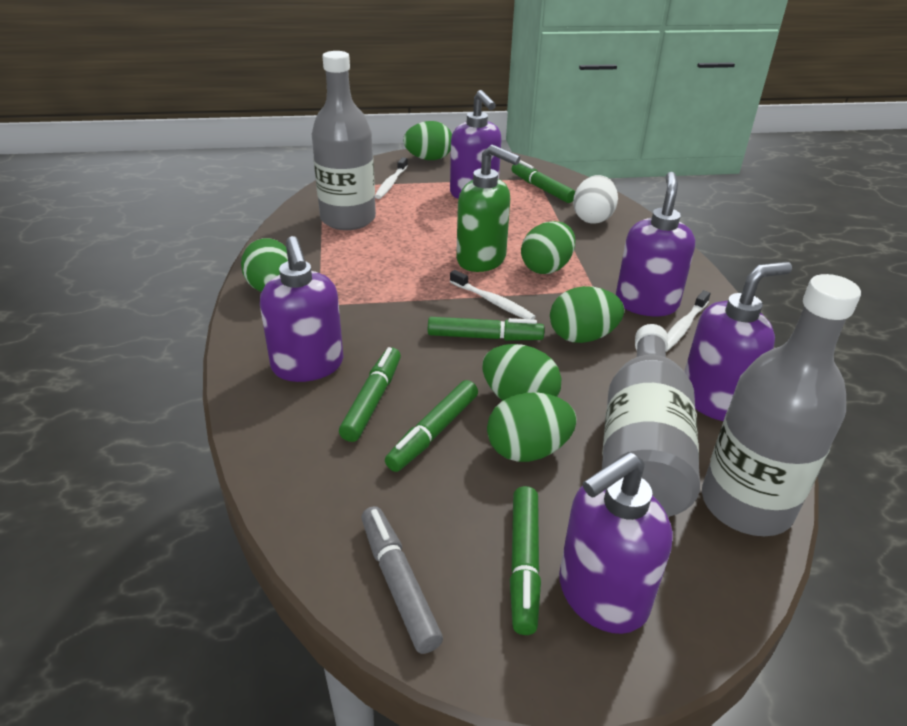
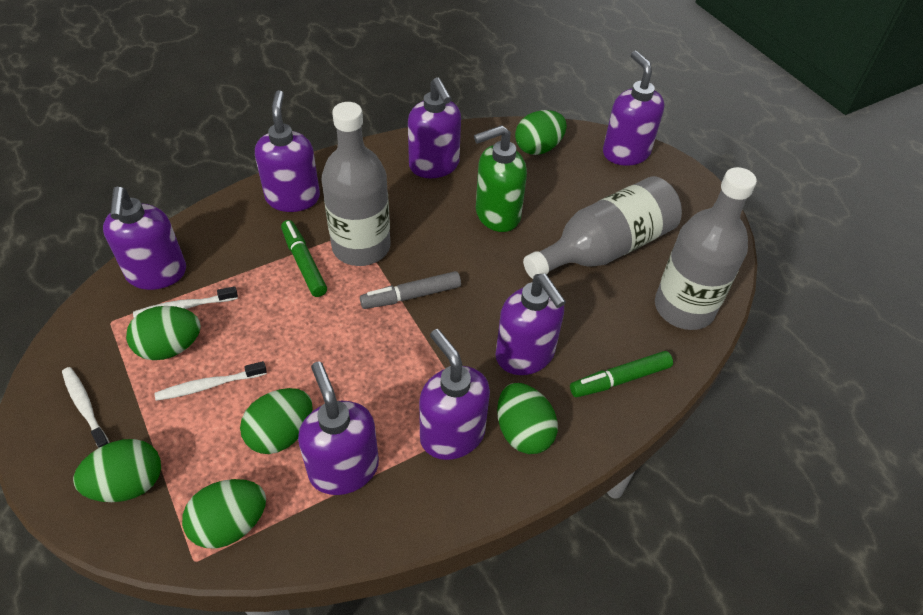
green marker: 5 -> 2
purple soap dispenser: 5 -> 7
white egg: 1 -> 0

